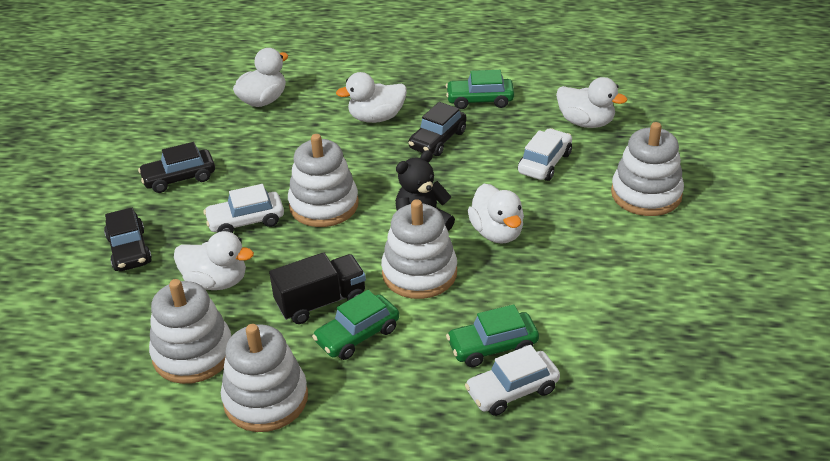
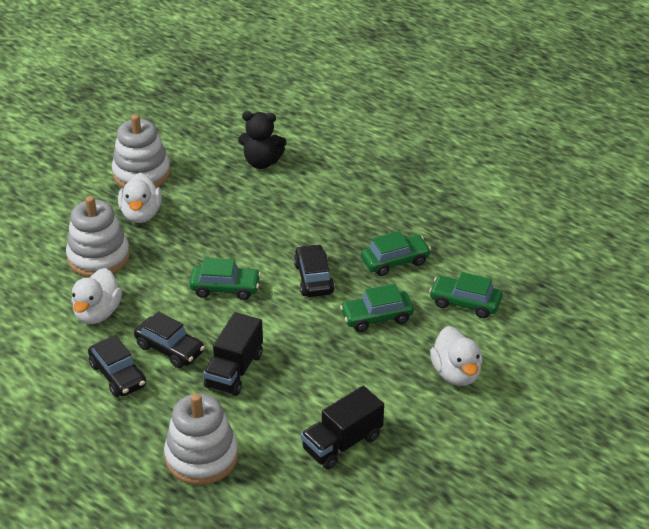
black truck: 1 -> 2
green car: 3 -> 4
white car: 3 -> 0
white duck: 5 -> 3
white stacking toy: 5 -> 3

